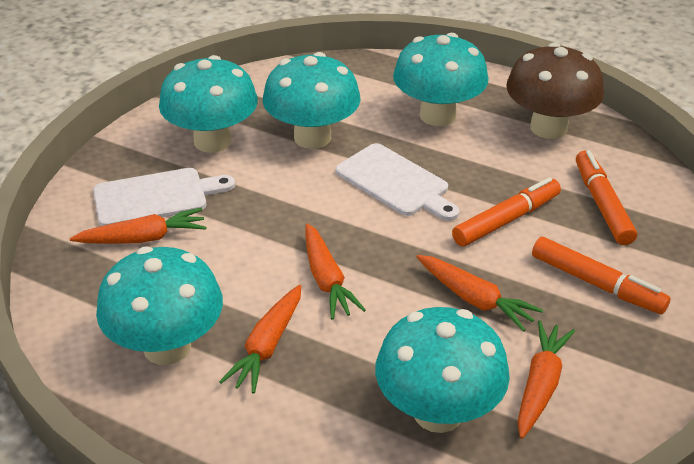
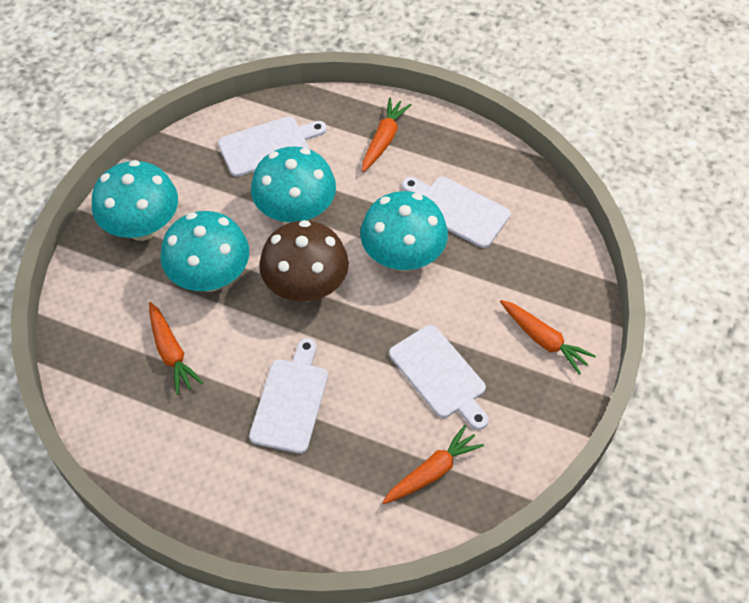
orange carrot: 5 -> 4
orange marker: 3 -> 0
turquoise mushroom: 5 -> 4
white cutting board: 2 -> 4

